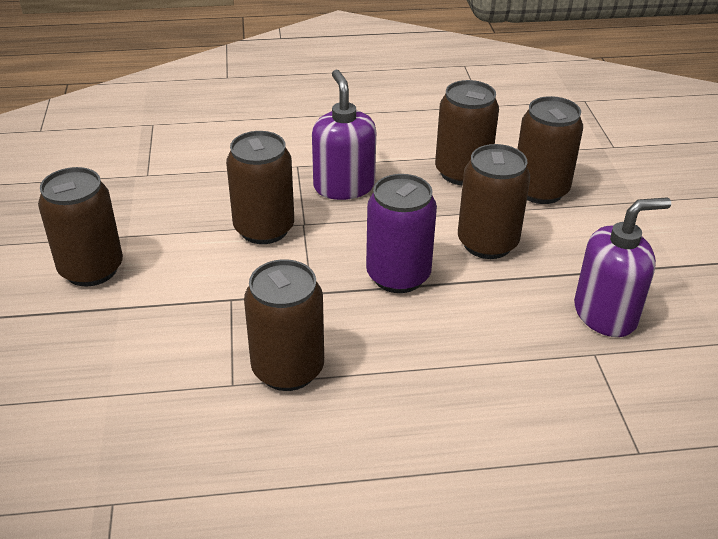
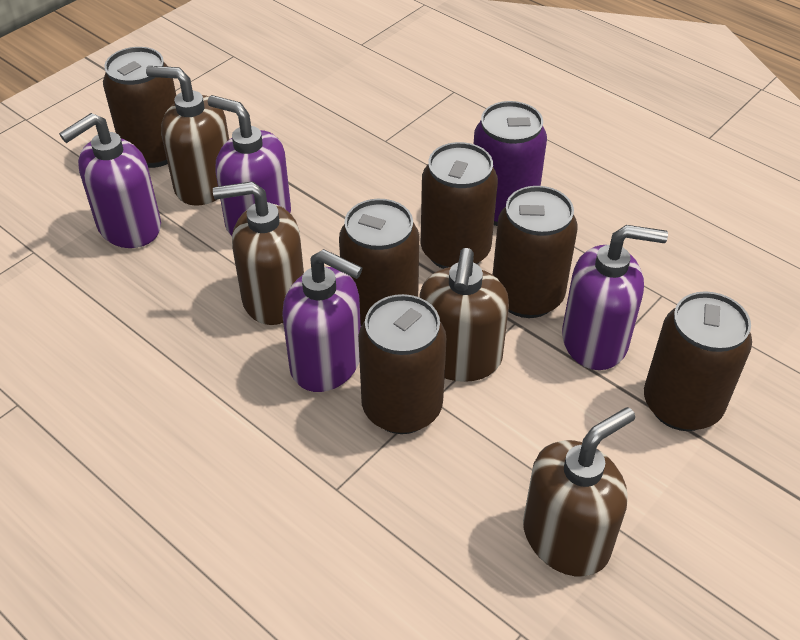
brown soap dispenser: 0 -> 4
purple soap dispenser: 2 -> 4

